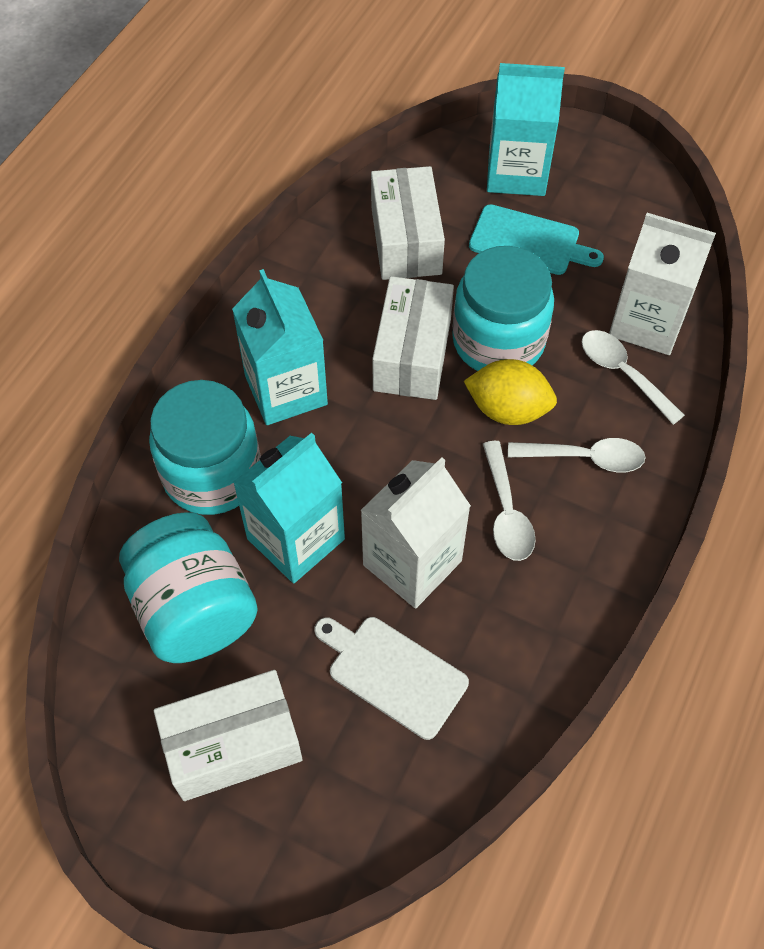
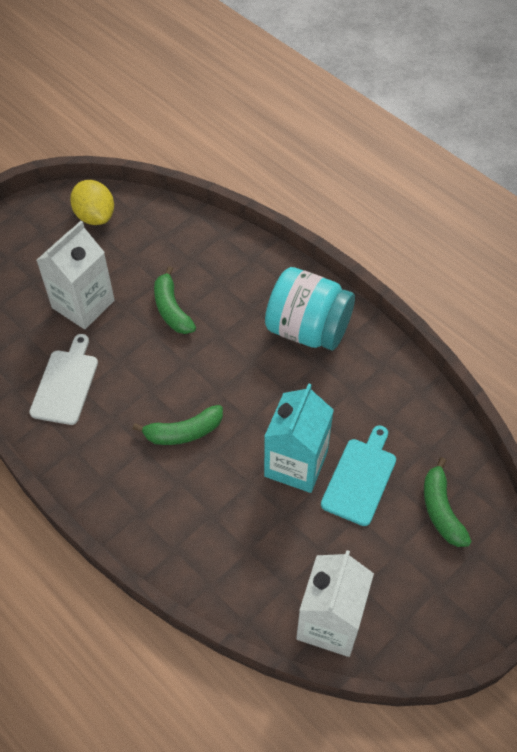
green banana: 0 -> 3
turquoise carton: 3 -> 1
turquoise jar: 3 -> 1
white box: 3 -> 0
white spoon: 3 -> 0

